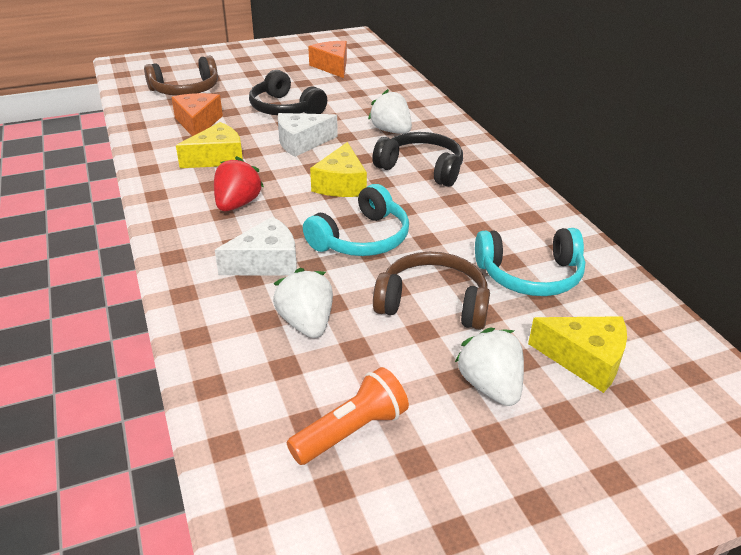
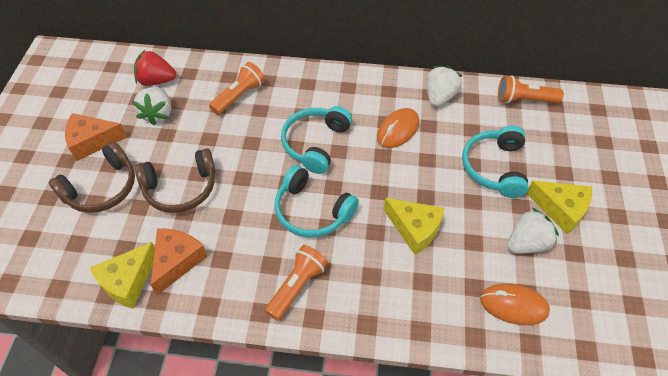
black headphones: 2 -> 0
orange flashlight: 1 -> 3
orange mouse: 0 -> 2
turquoise headphones: 2 -> 3
white cheese: 2 -> 0

